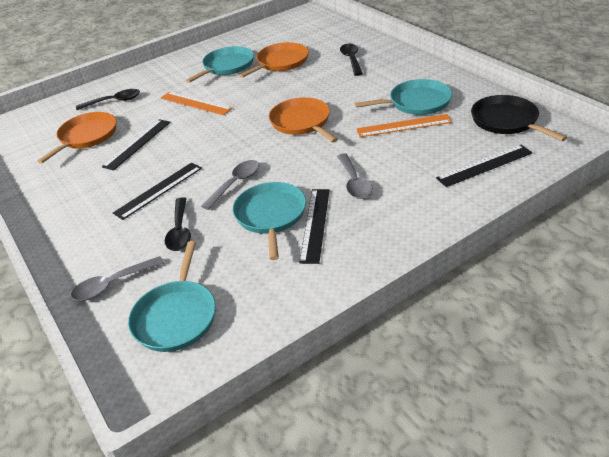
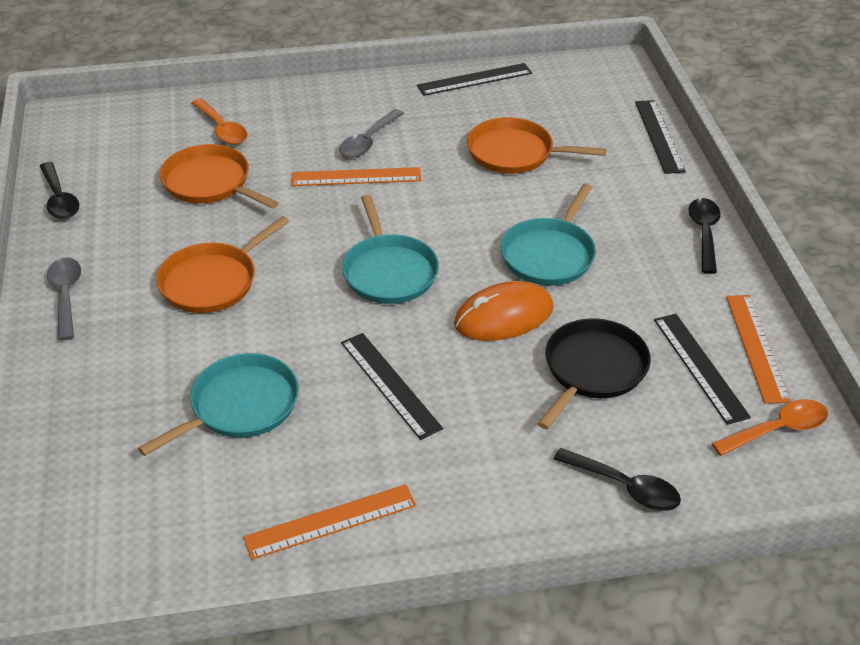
grey spoon: 3 -> 2
orange mouse: 0 -> 1
orange ruler: 2 -> 3
orange spoon: 0 -> 2
turquoise pan: 4 -> 3

